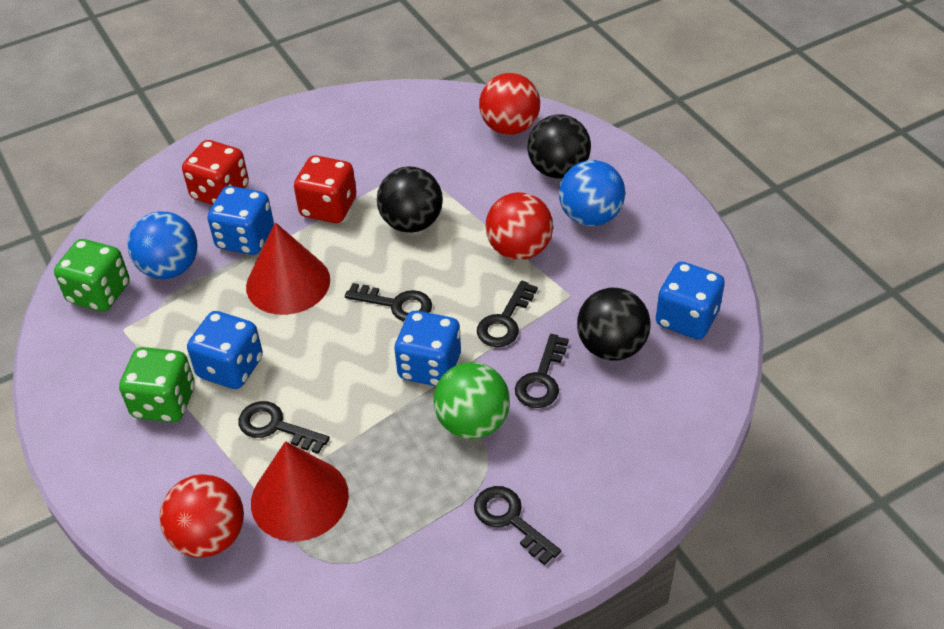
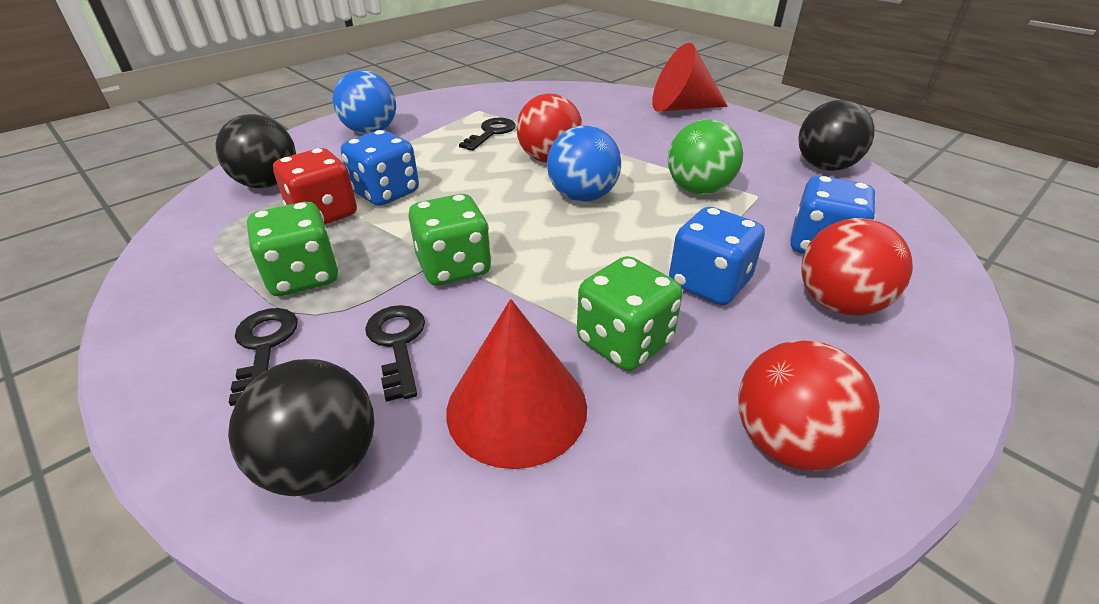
black key: 5 -> 3
blue dice: 4 -> 3
green dice: 2 -> 3
red dice: 2 -> 1

